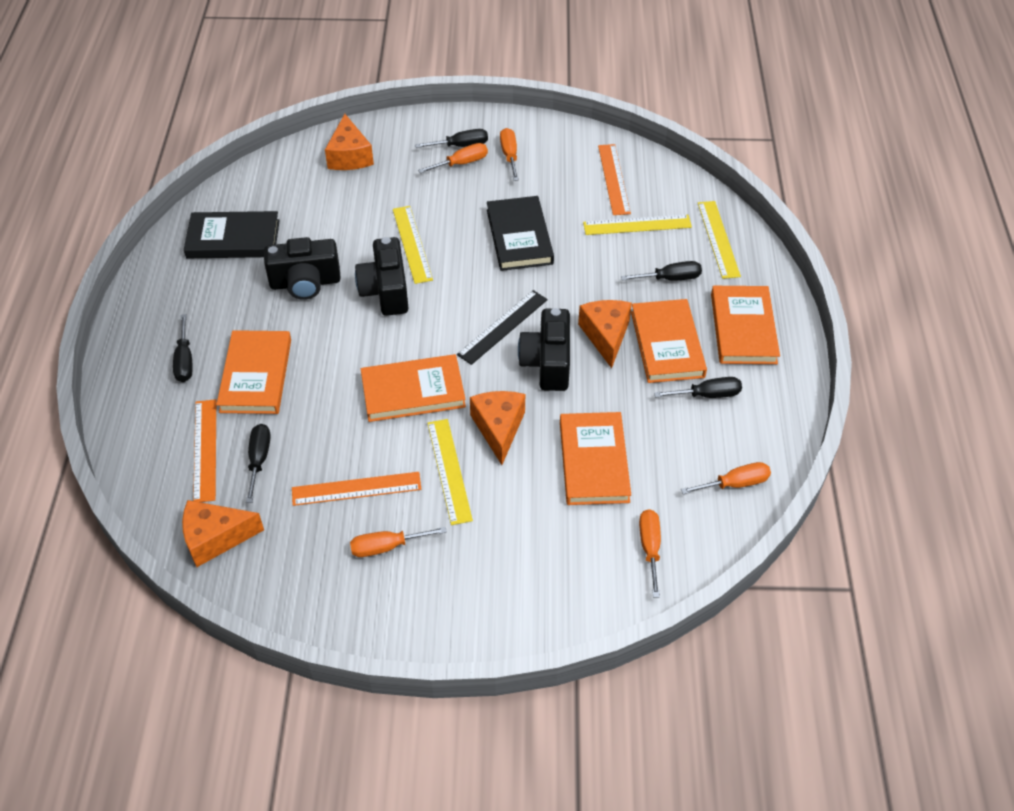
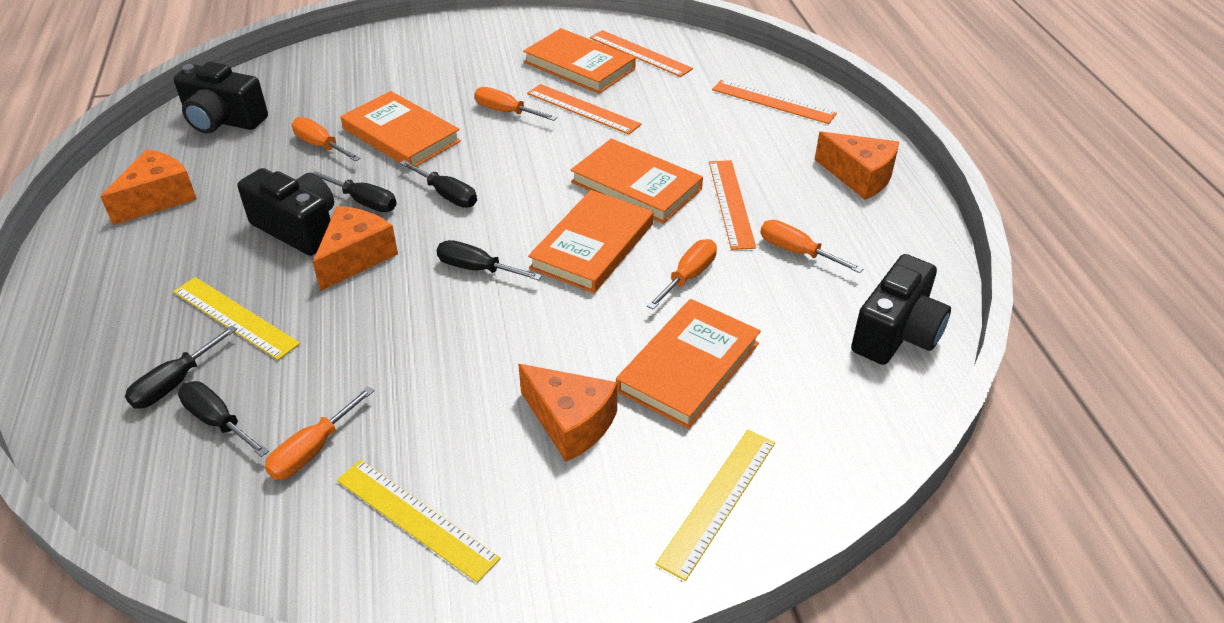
black book: 2 -> 0
black ruler: 1 -> 0
orange ruler: 3 -> 4
yellow ruler: 4 -> 3

